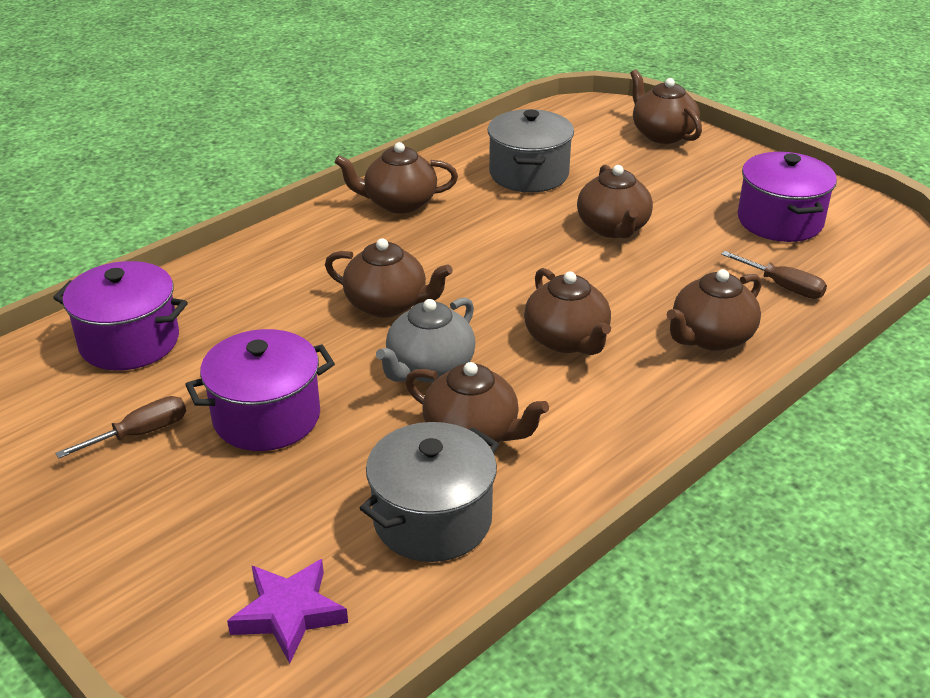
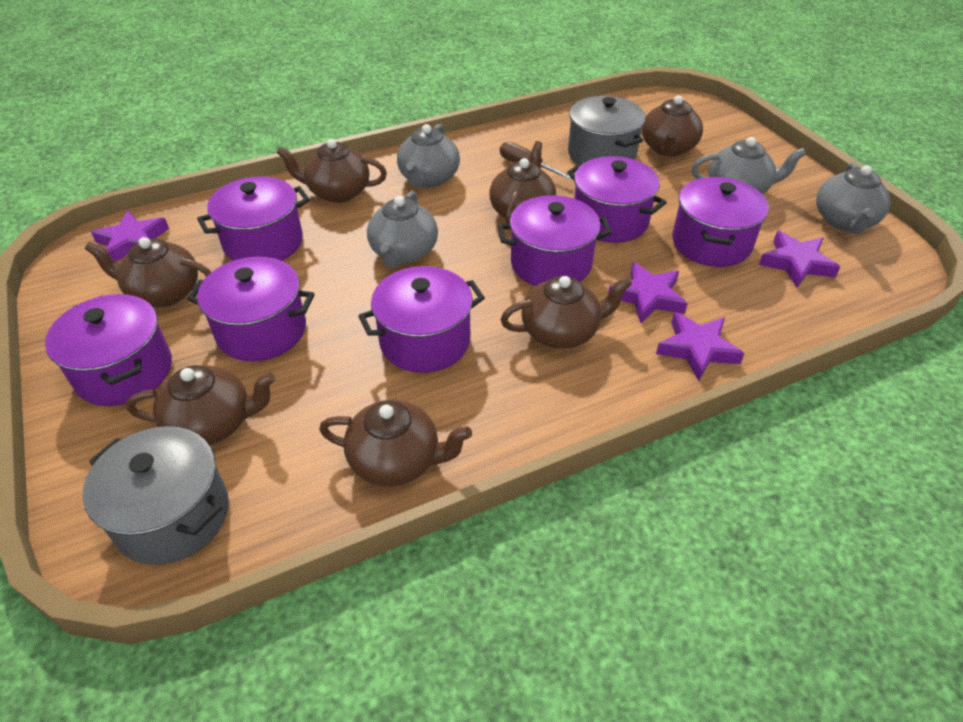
brown screwdriver: 2 -> 1
grey teapot: 1 -> 4
purple pot: 3 -> 7
purple star: 1 -> 4

